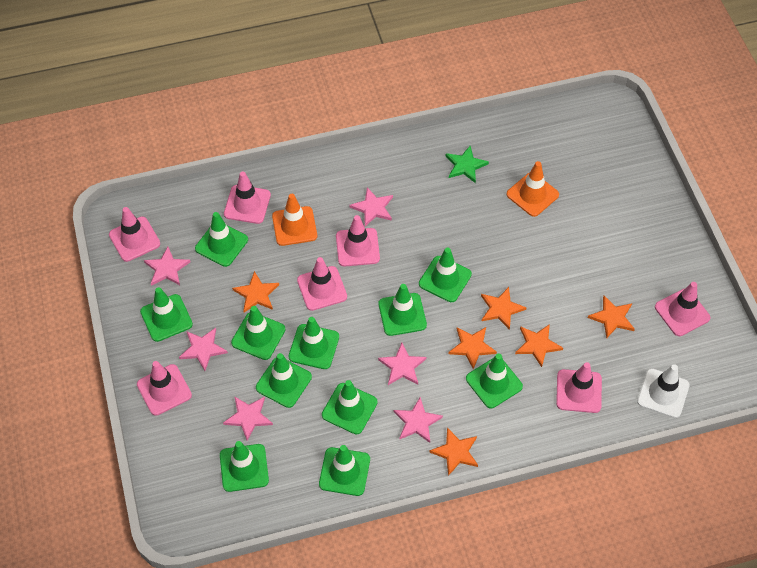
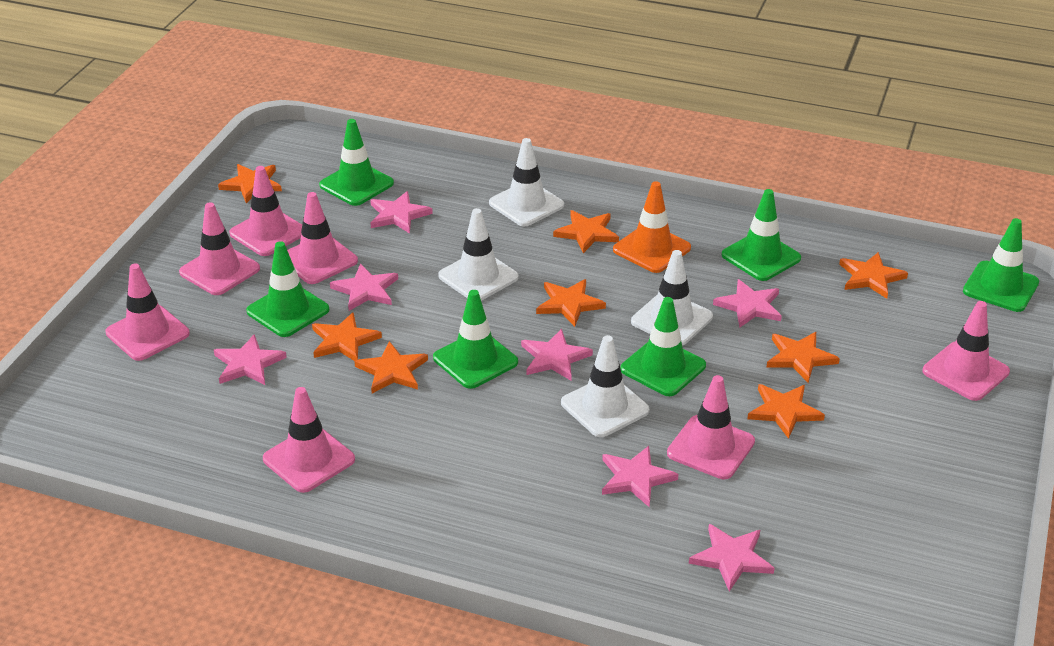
green star: 1 -> 0
green traffic cone: 11 -> 6
orange star: 6 -> 8
orange traffic cone: 2 -> 1
pink star: 6 -> 7
white traffic cone: 1 -> 4

